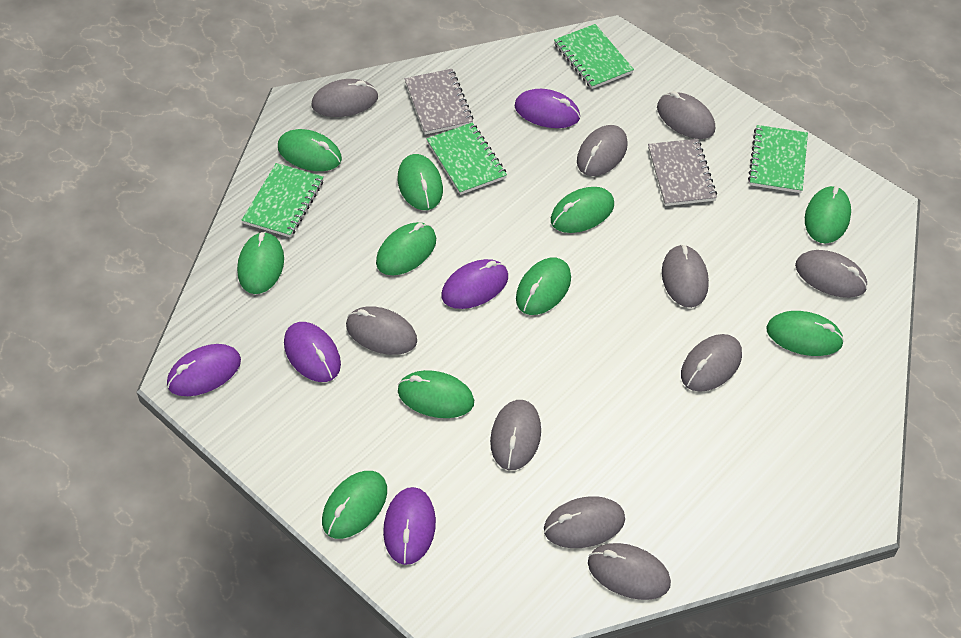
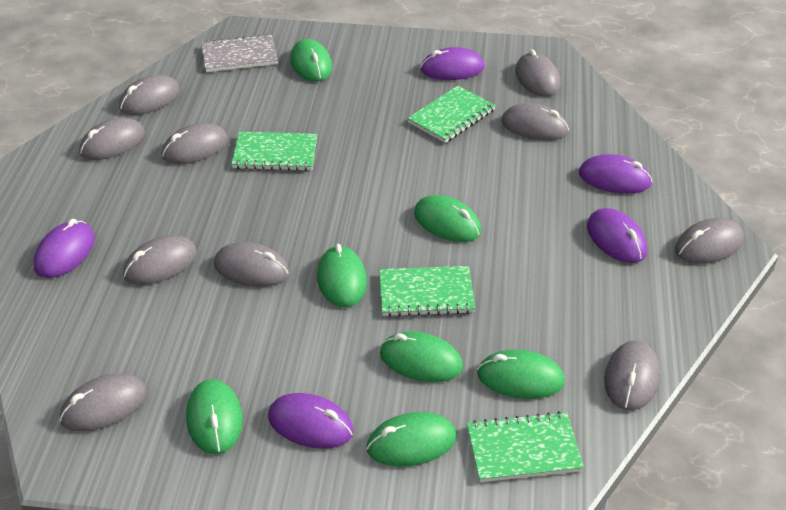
green mouse: 10 -> 7
grey notebook: 2 -> 1

